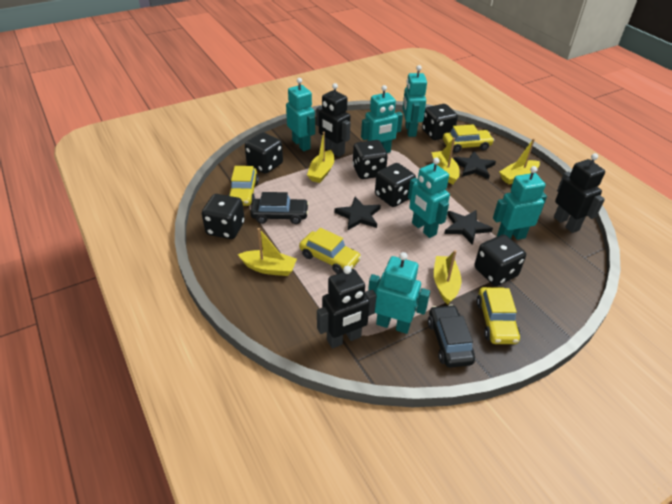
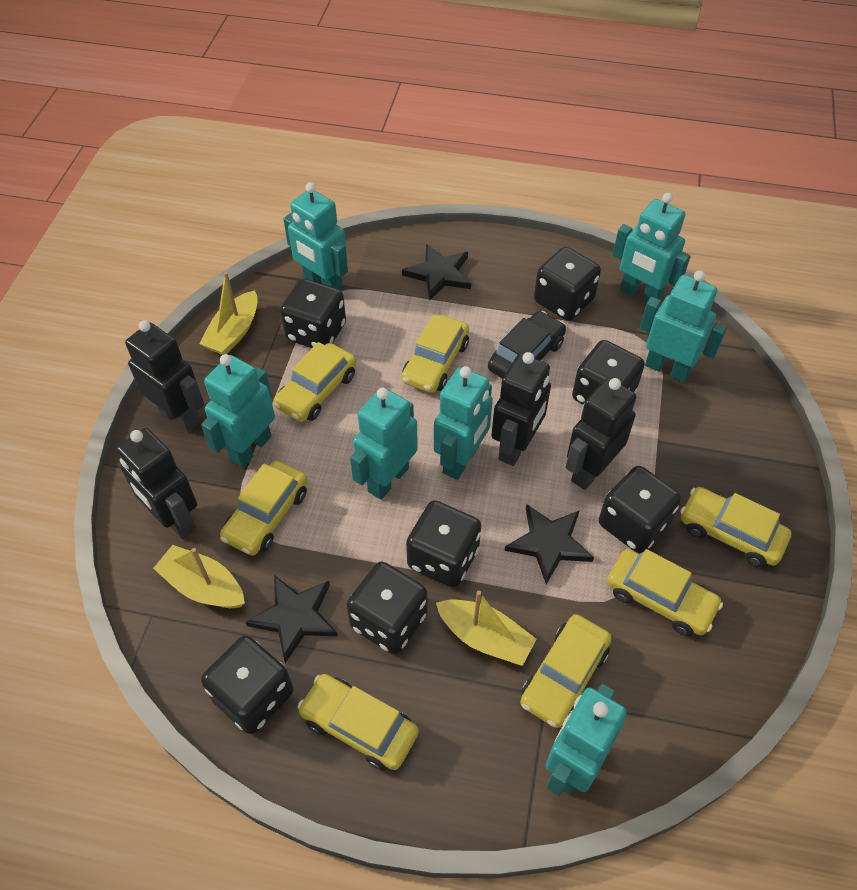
black car: 2 -> 1
black dice: 6 -> 7
black robot: 3 -> 4
turquoise robot: 6 -> 7
yellow boat: 5 -> 3
yellow car: 4 -> 7

